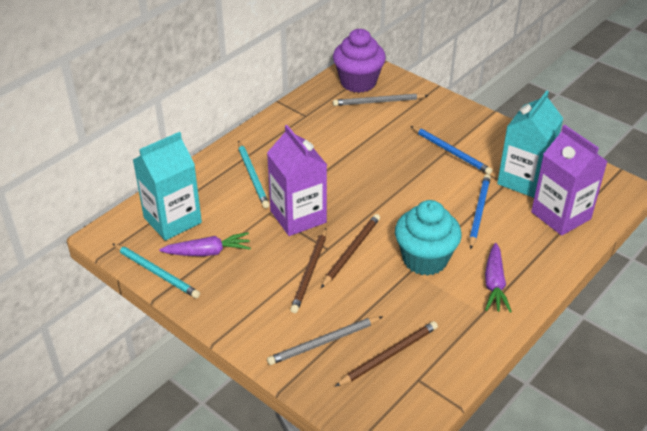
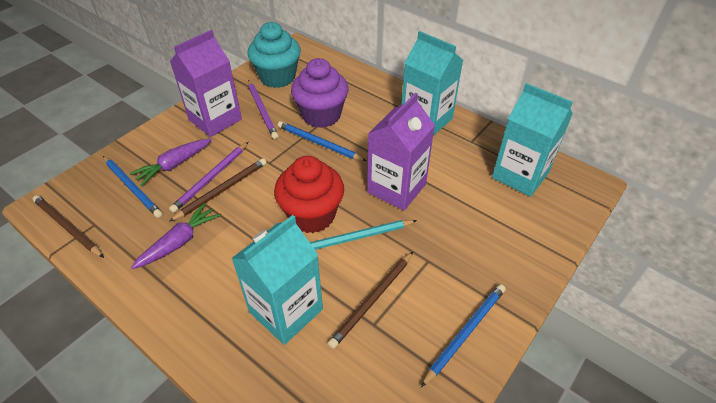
blue pencil: 2 -> 3
grey pencil: 2 -> 0
purple pencil: 0 -> 2
red cupcake: 0 -> 1
turquoise carton: 2 -> 3
turquoise pencil: 2 -> 1

